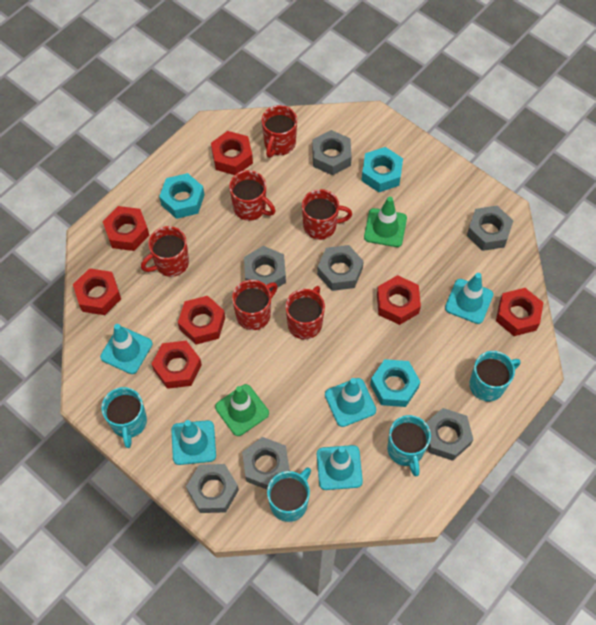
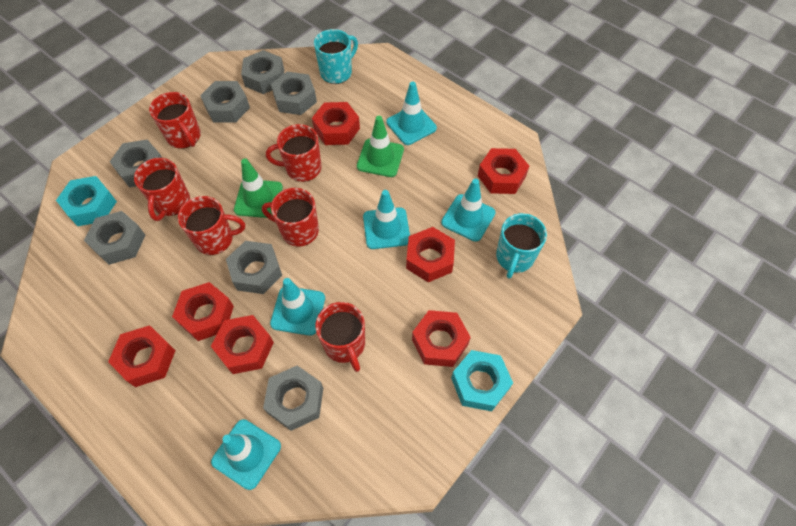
turquoise mug: 4 -> 2
turquoise nut: 3 -> 2

